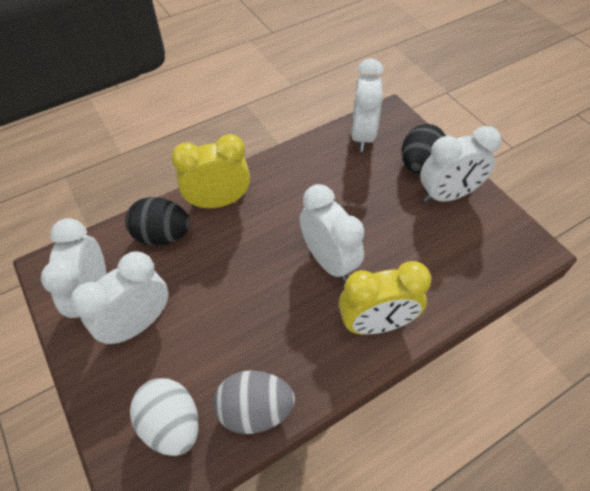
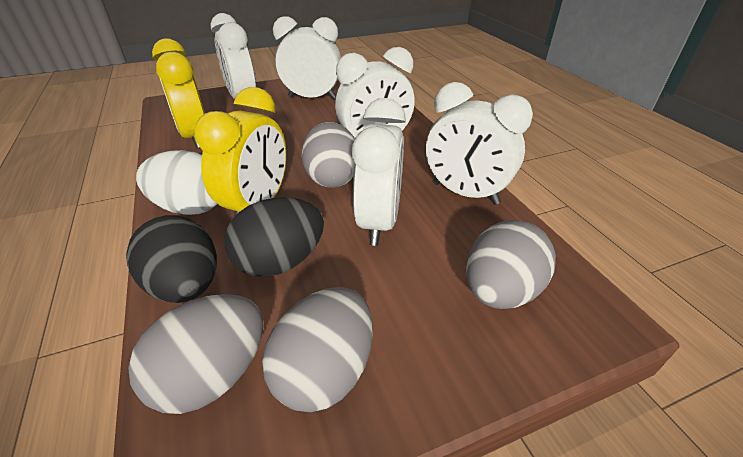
grey egg: 1 -> 4

